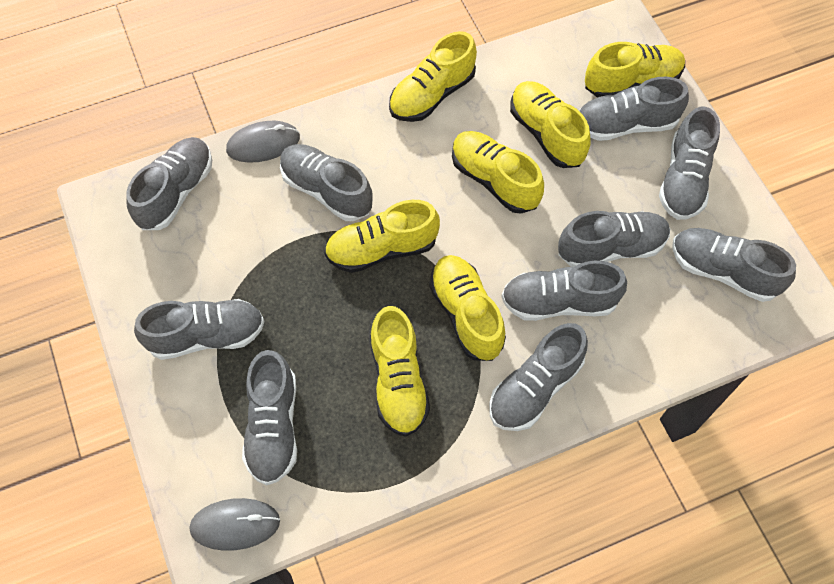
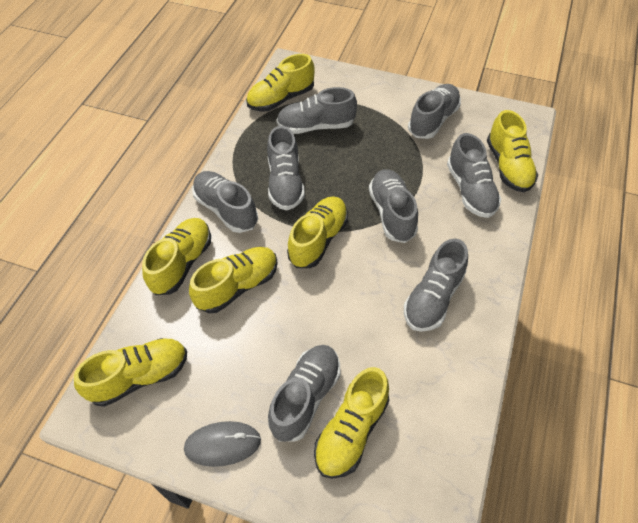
grey mouse: 2 -> 1
grey shoe: 10 -> 8

